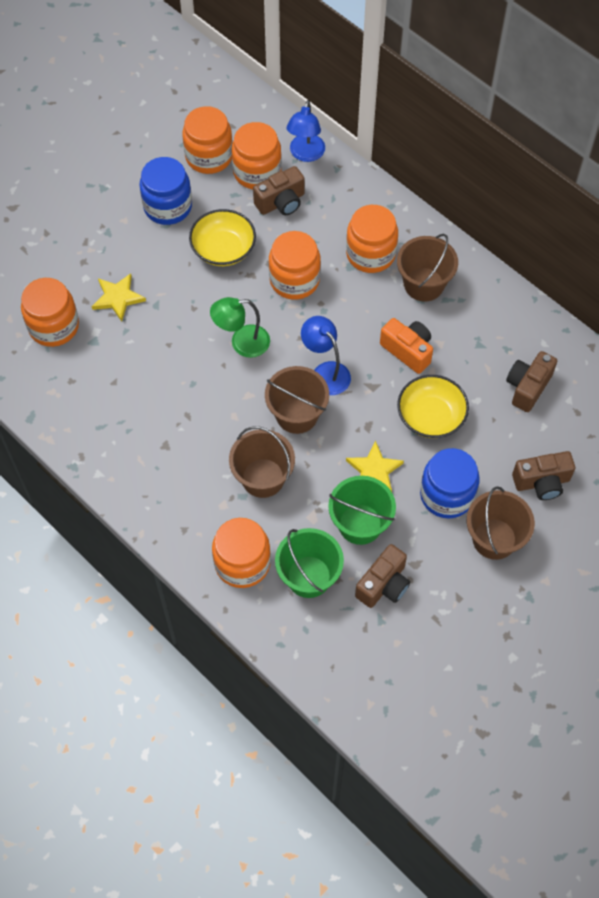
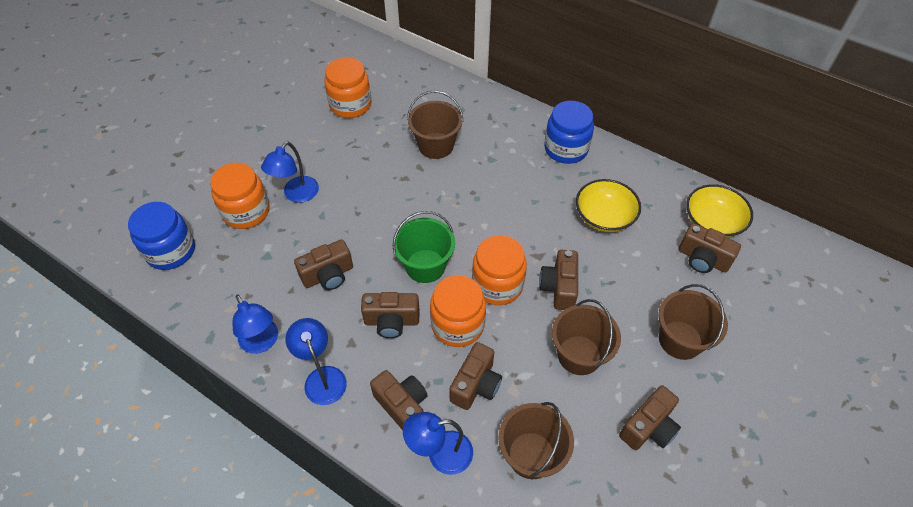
blue lamp: 2 -> 4
brown camera: 4 -> 7
green bucket: 2 -> 1
green lamp: 1 -> 0
orange camera: 1 -> 0
orange jar: 6 -> 4
yellow star: 2 -> 0

